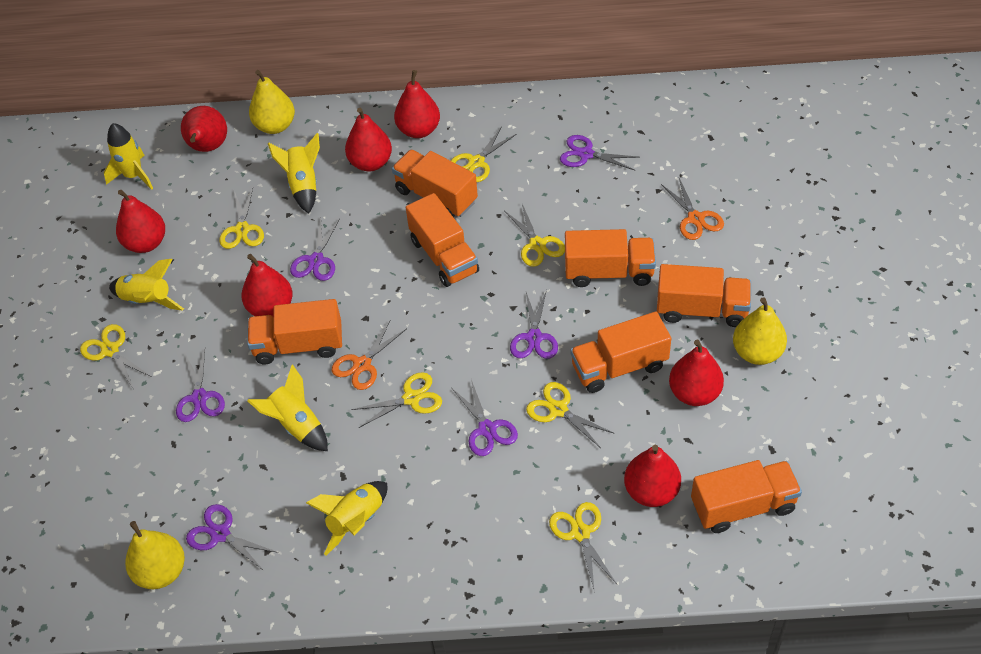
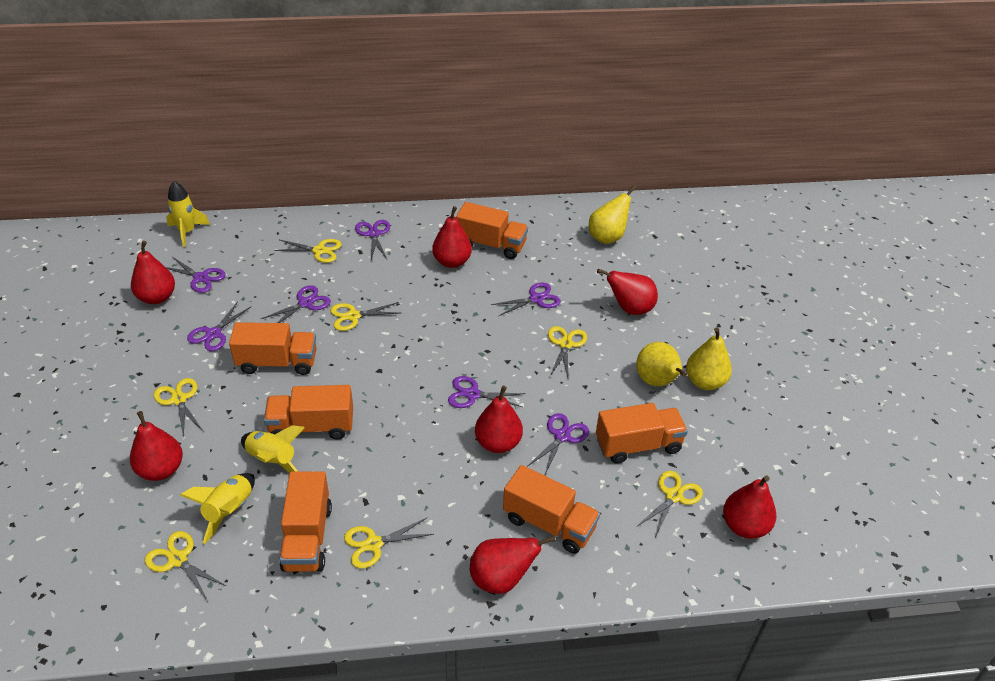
orange scissors: 2 -> 0
orange truck: 7 -> 6
purple scissors: 6 -> 7
yellow rocket: 5 -> 3

